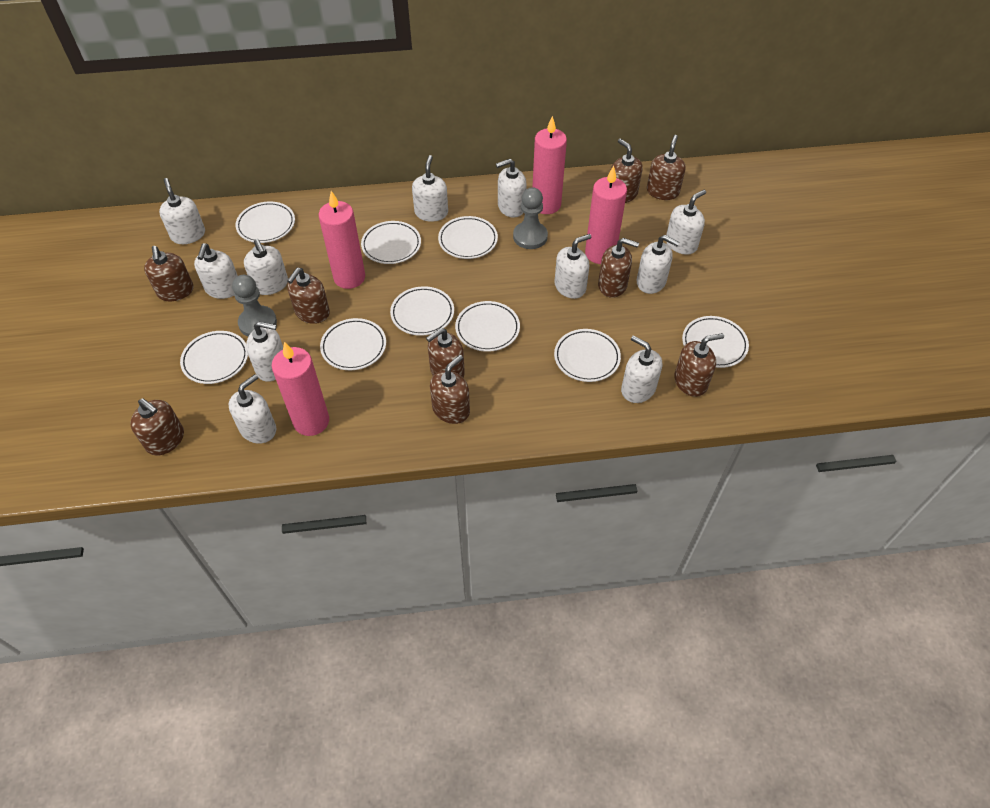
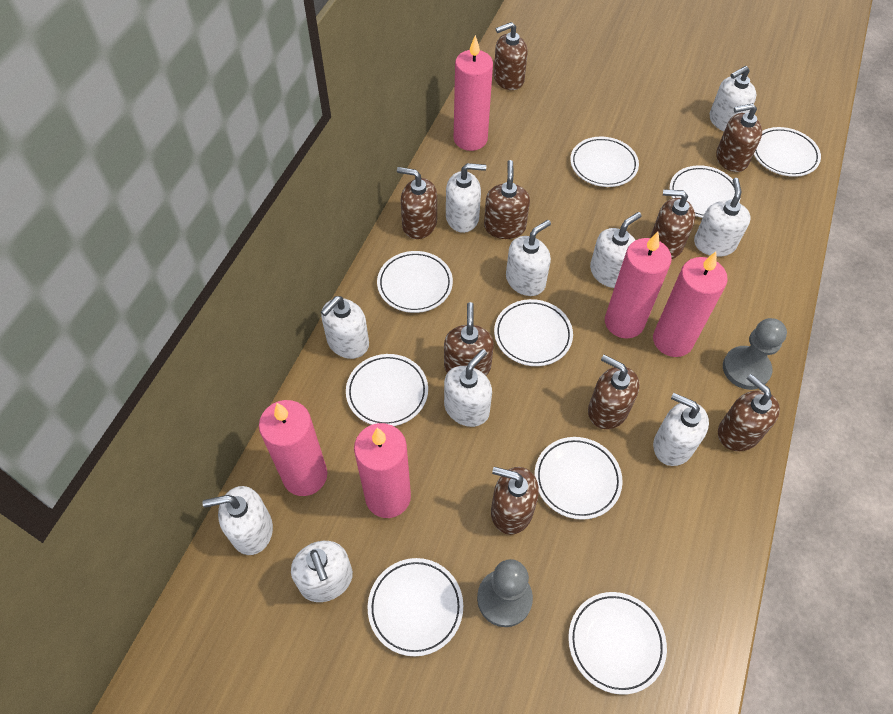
pink candle: 4 -> 5
white soap dispenser: 11 -> 10

